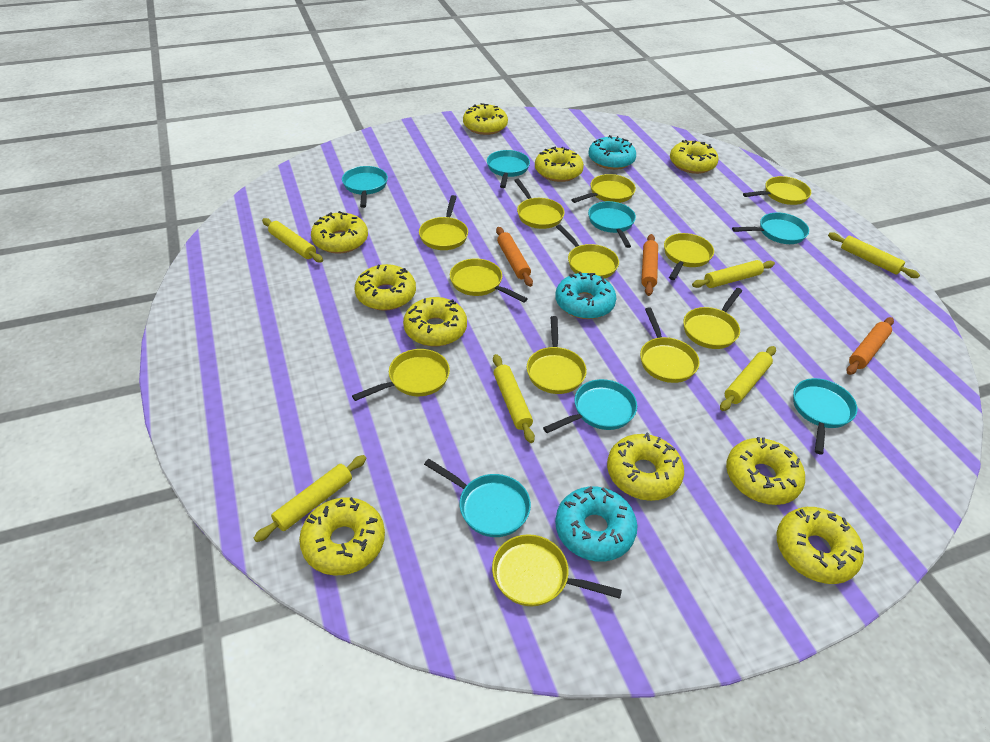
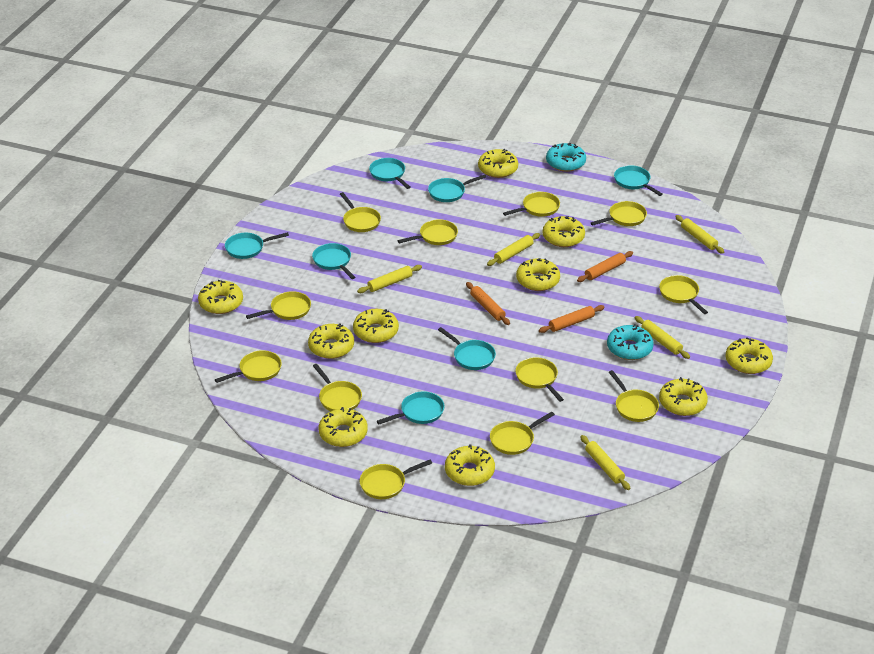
turquoise donut: 3 -> 2
yellow rolling pin: 6 -> 5

